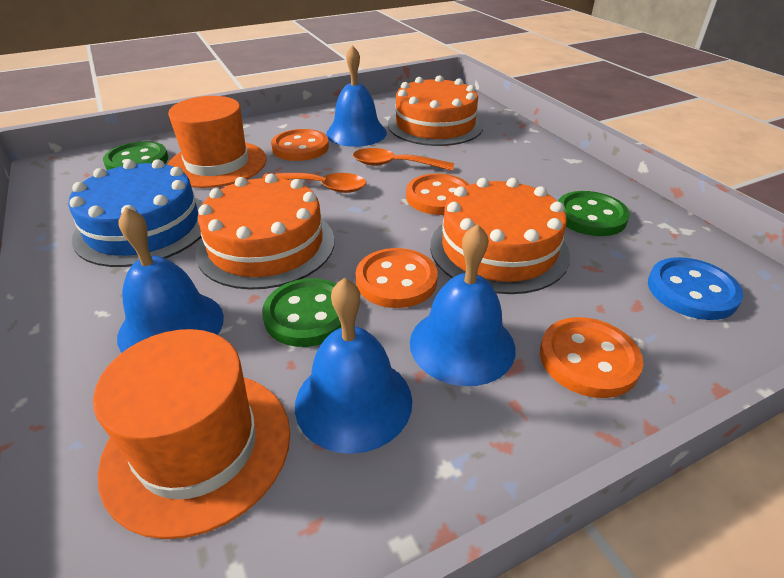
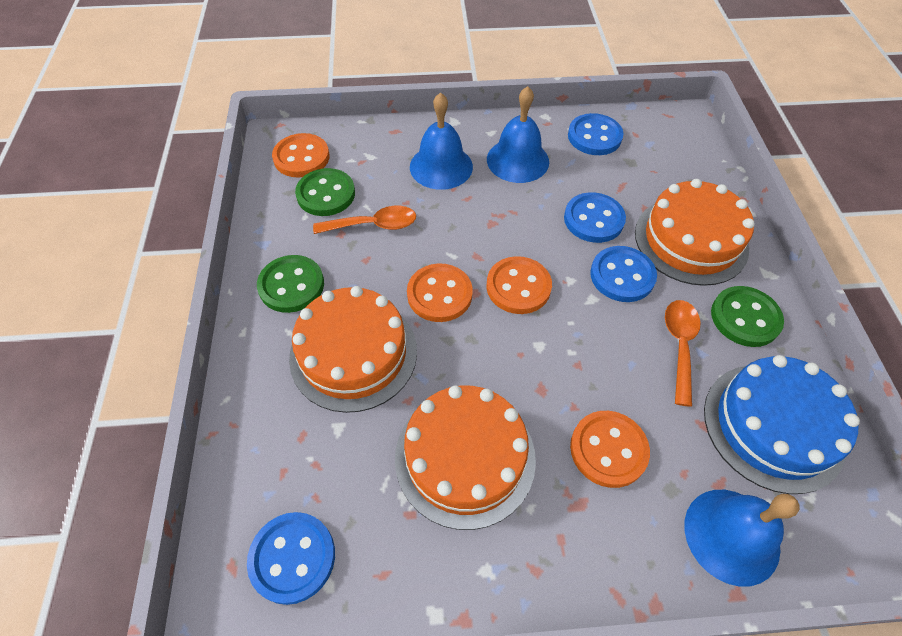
blue bell: 4 -> 3
blue button: 1 -> 4
orange hat: 2 -> 0

